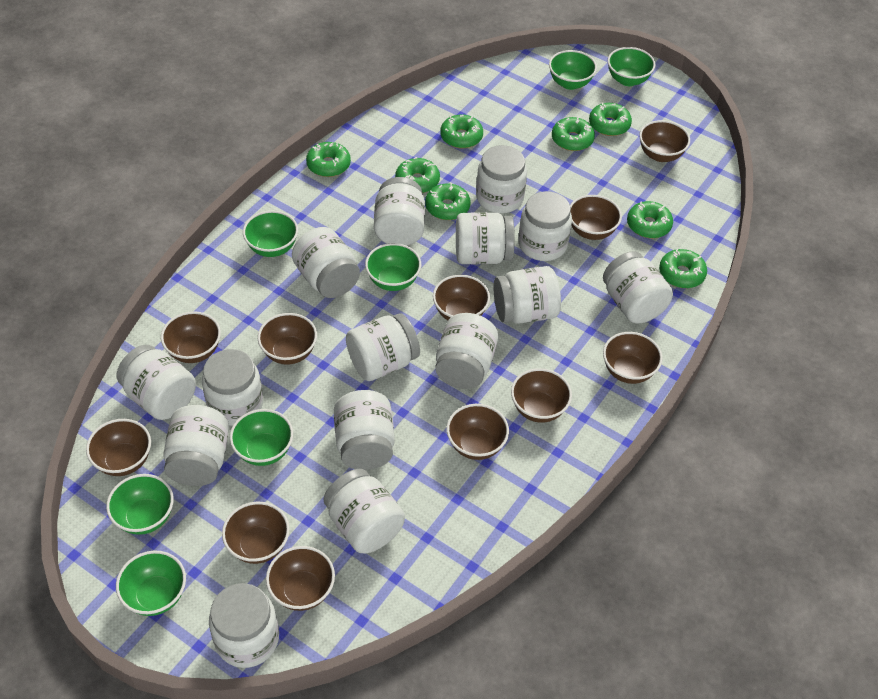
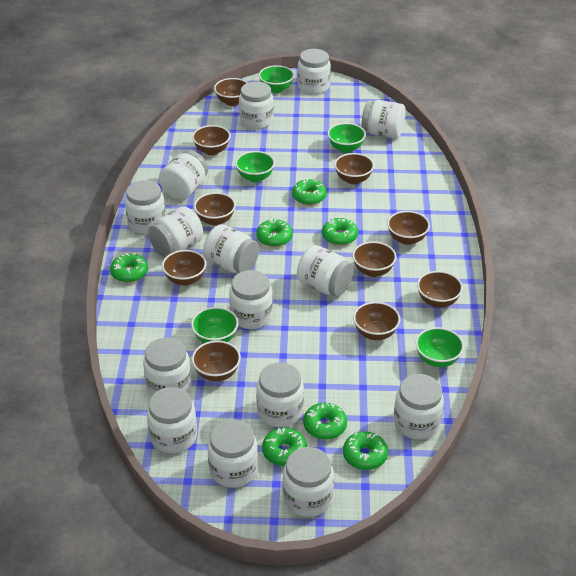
brown bowl: 11 -> 10
green bowl: 7 -> 5
green donut: 8 -> 7

